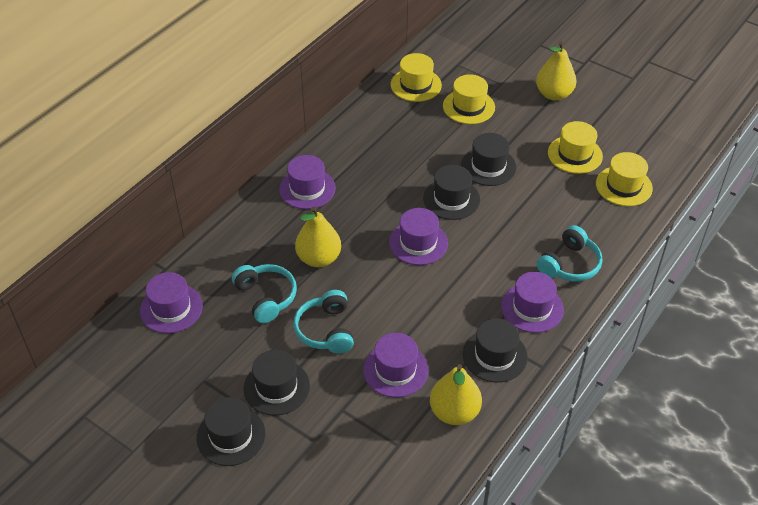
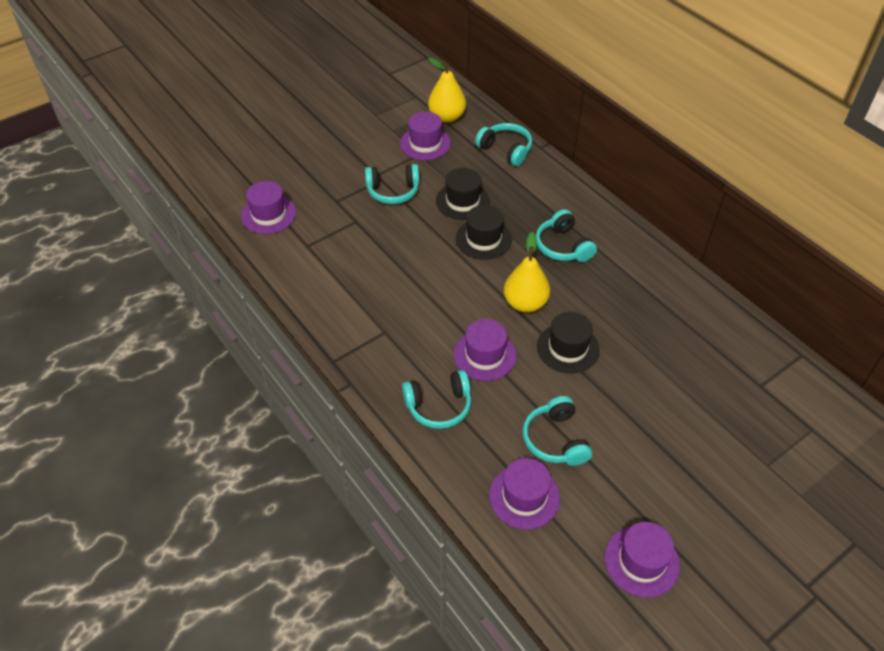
black hat: 5 -> 3
turquoise headphones: 3 -> 5
yellow hat: 4 -> 0
yellow pear: 3 -> 2

